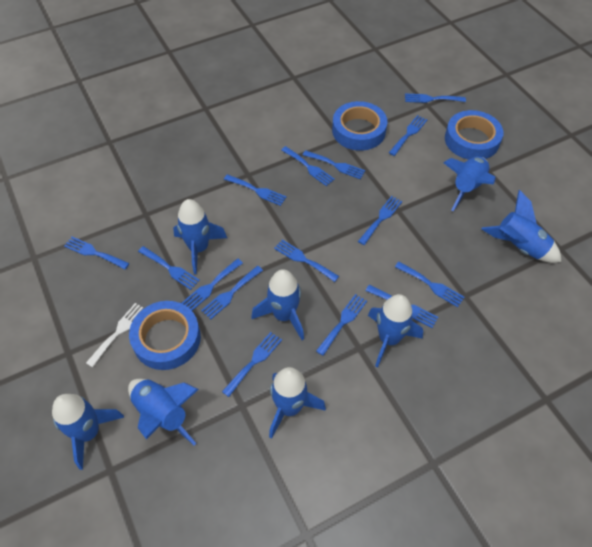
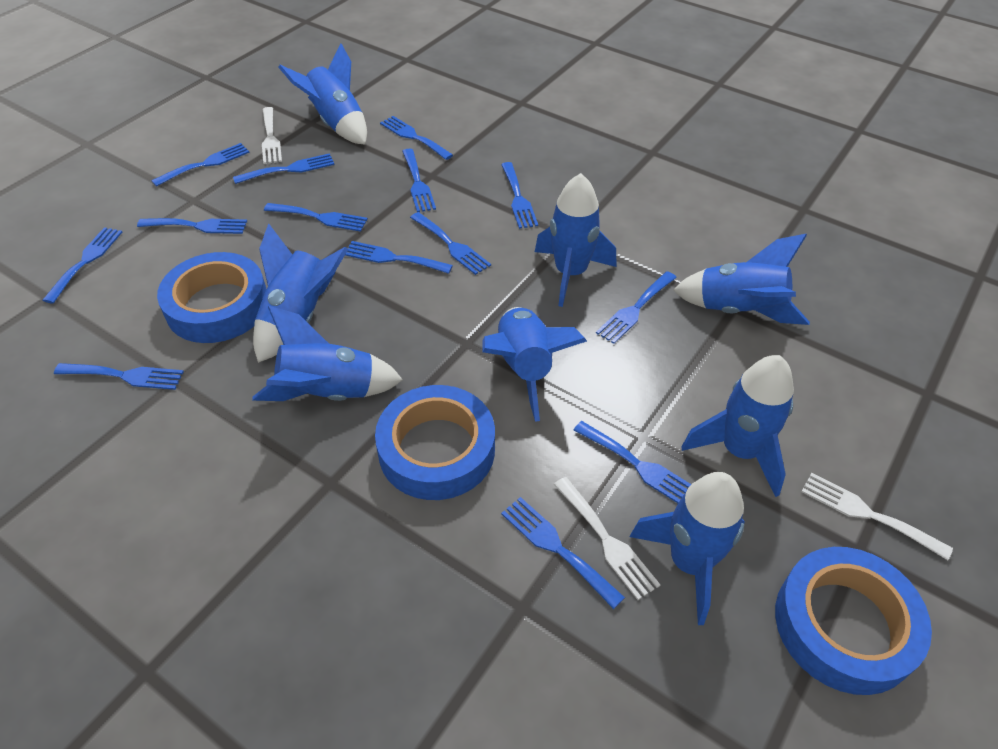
blue fork: 15 -> 14
white fork: 1 -> 3

